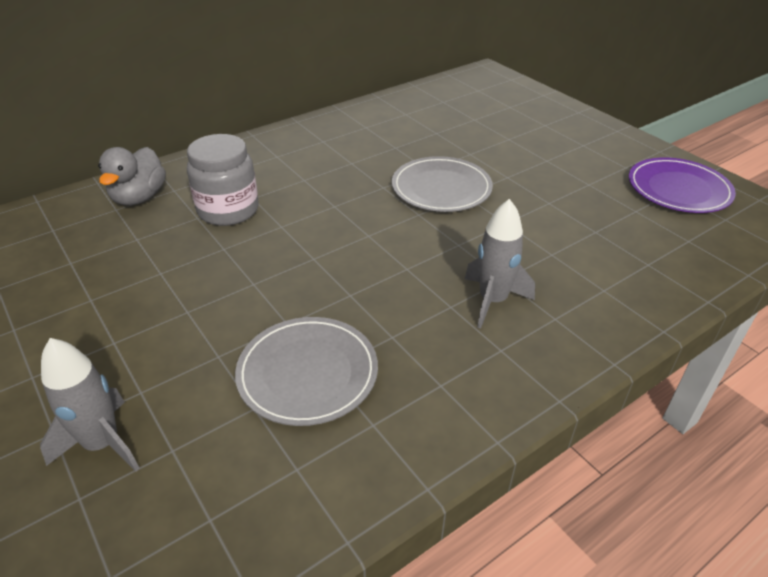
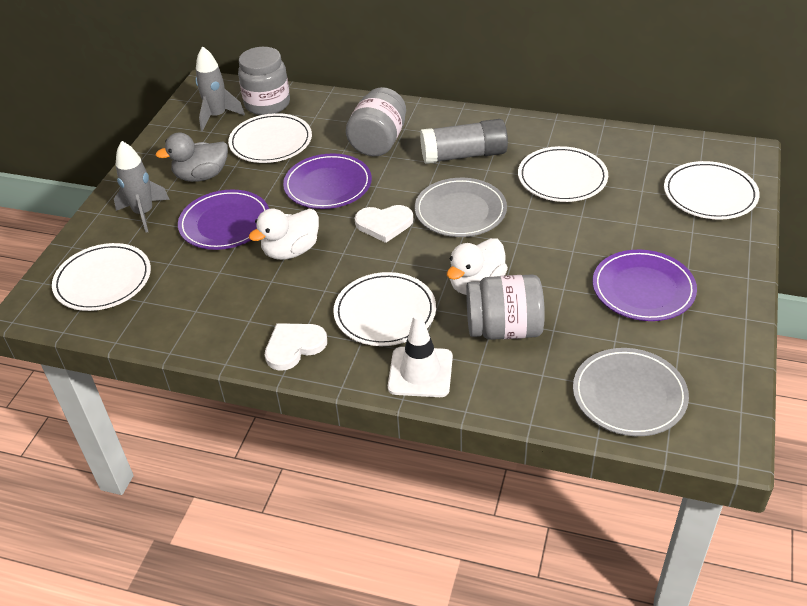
grey glue stick: 0 -> 1
grey jar: 1 -> 3
purple plate: 1 -> 3
white duck: 0 -> 2
white heart: 0 -> 2
white plate: 0 -> 5
white traffic cone: 0 -> 1

